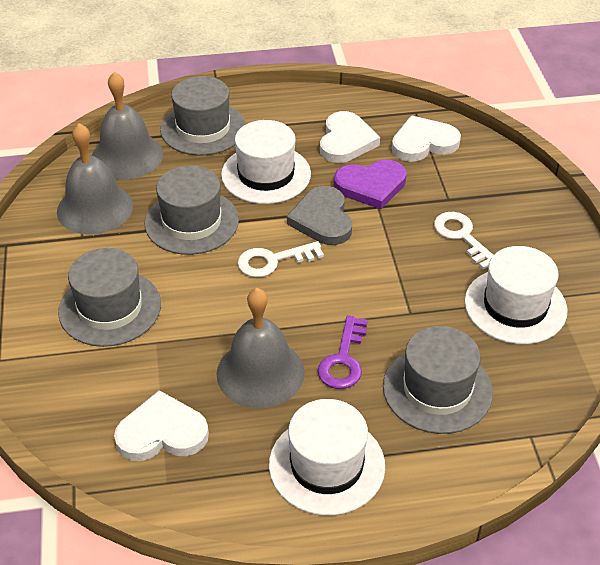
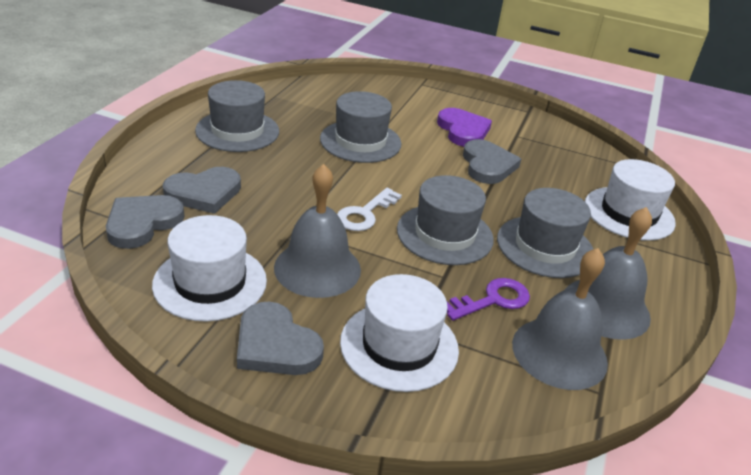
grey heart: 1 -> 4
white heart: 3 -> 0
white key: 2 -> 1

